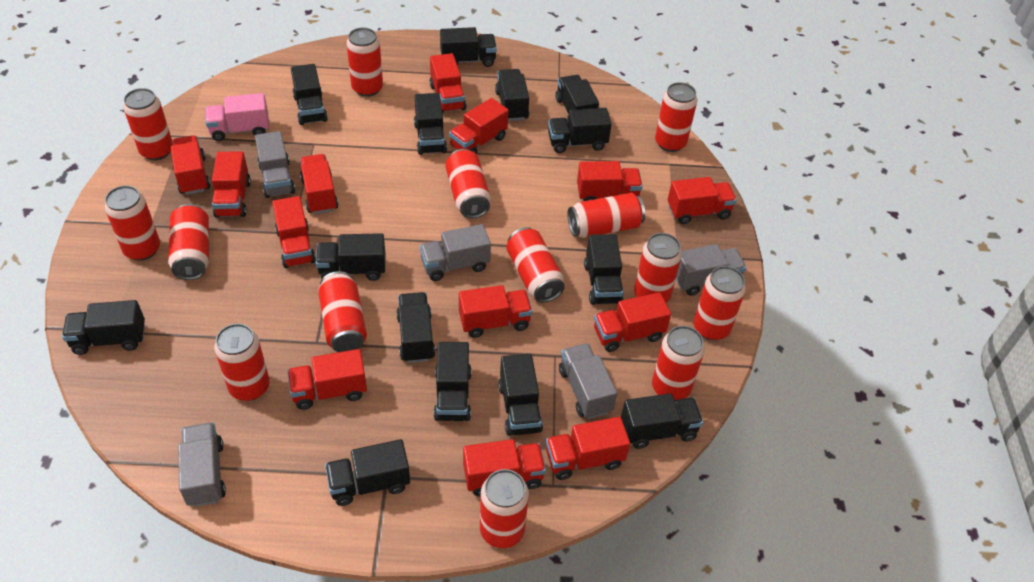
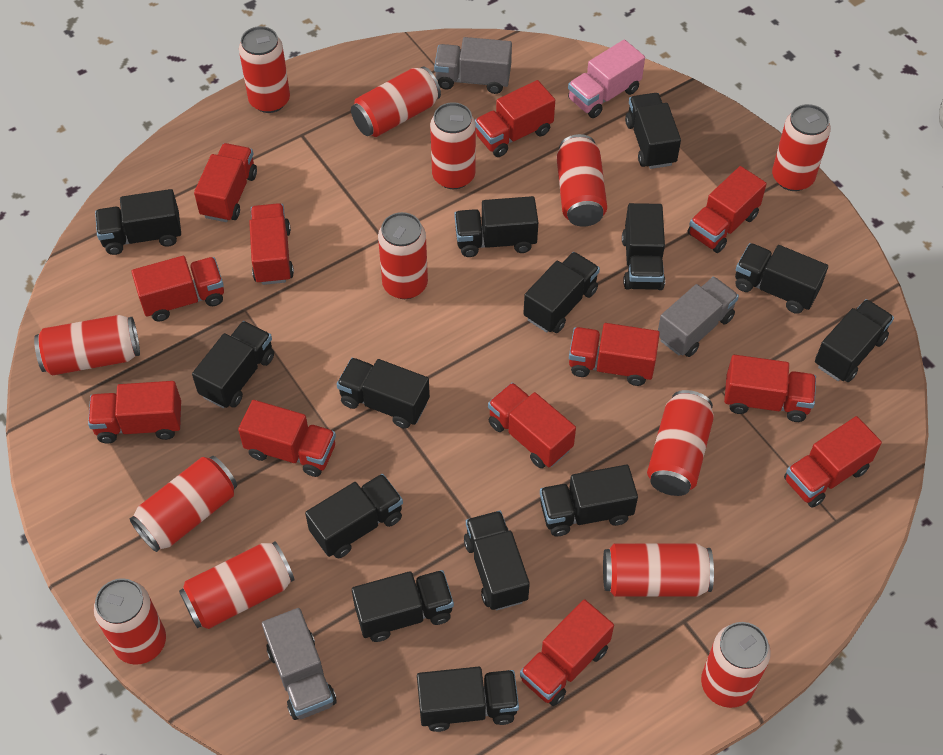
grey truck: 5 -> 3
red can: 14 -> 13
red truck: 13 -> 12

